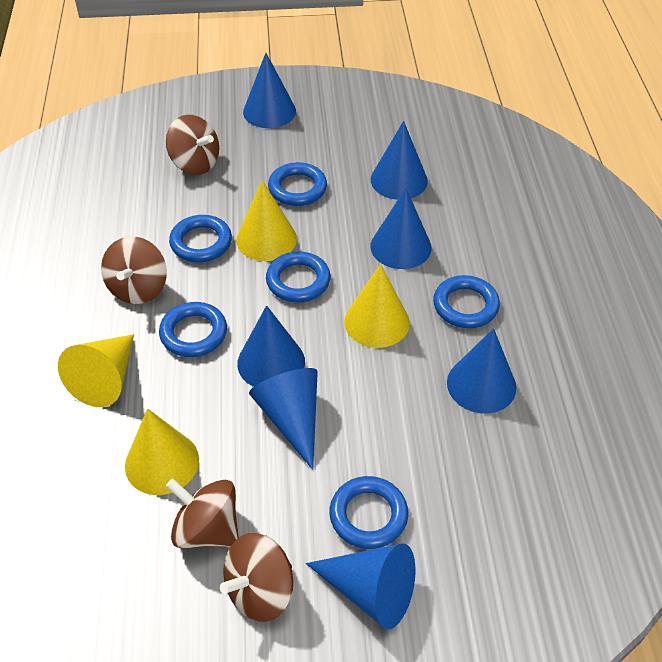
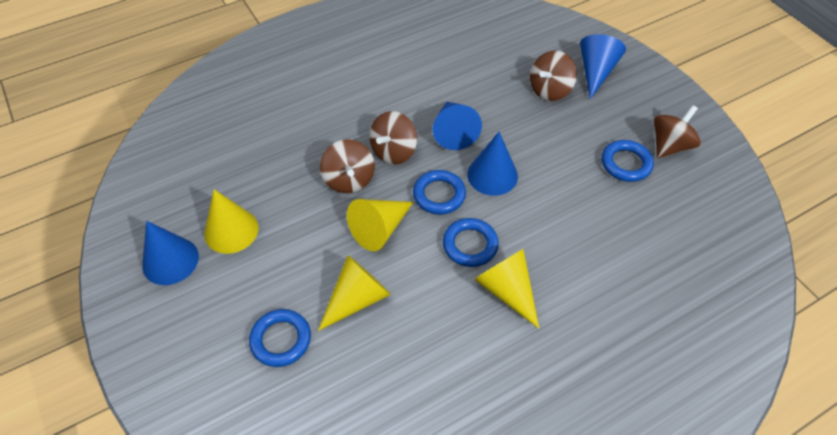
blue cone: 7 -> 4
blue ring: 6 -> 4

